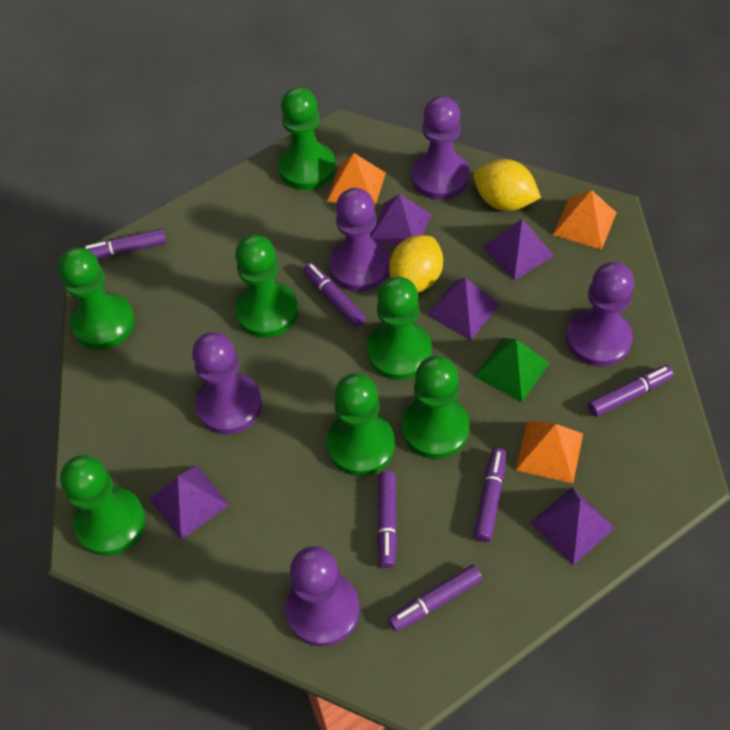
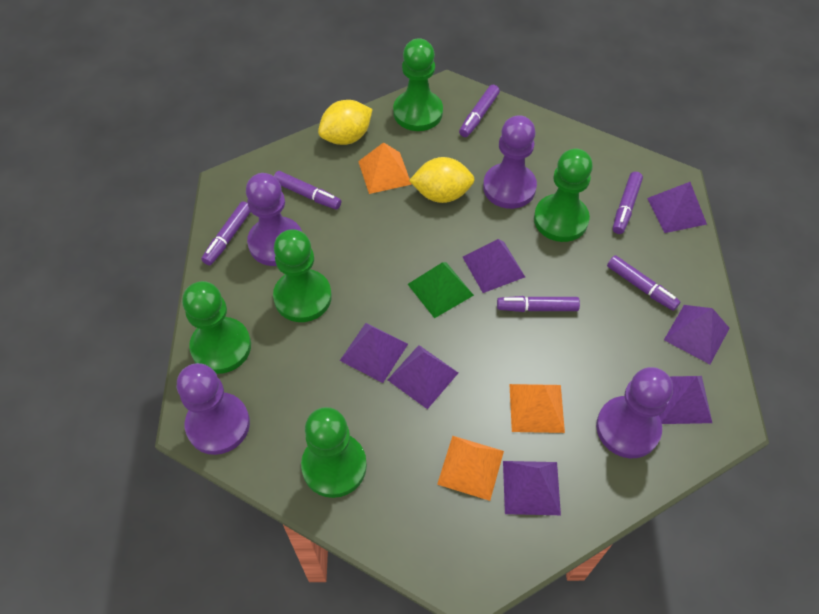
green pawn: 7 -> 5
purple pawn: 5 -> 4
purple pyramid: 5 -> 7

